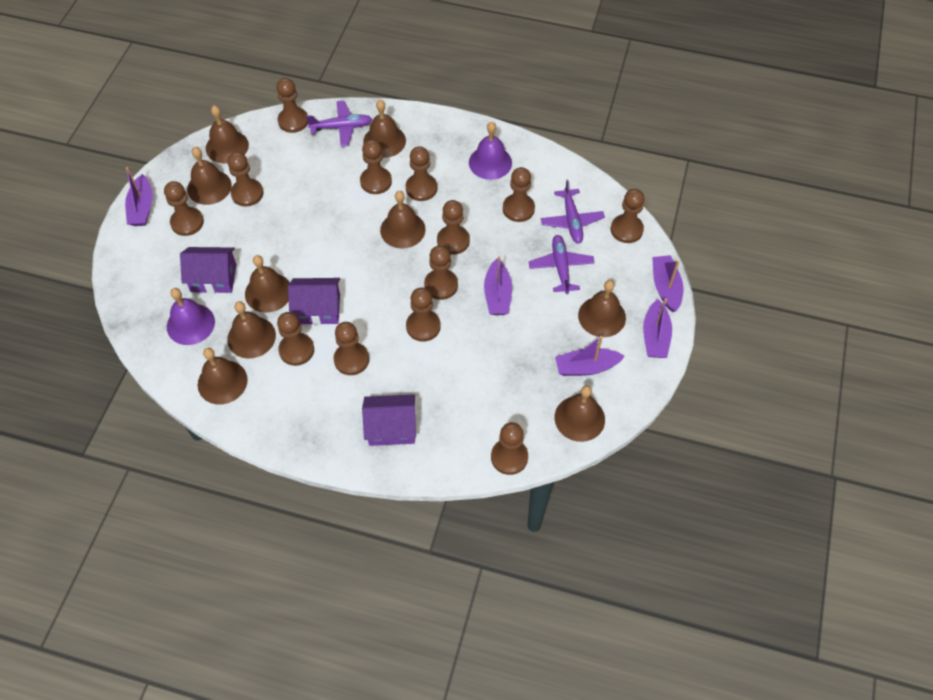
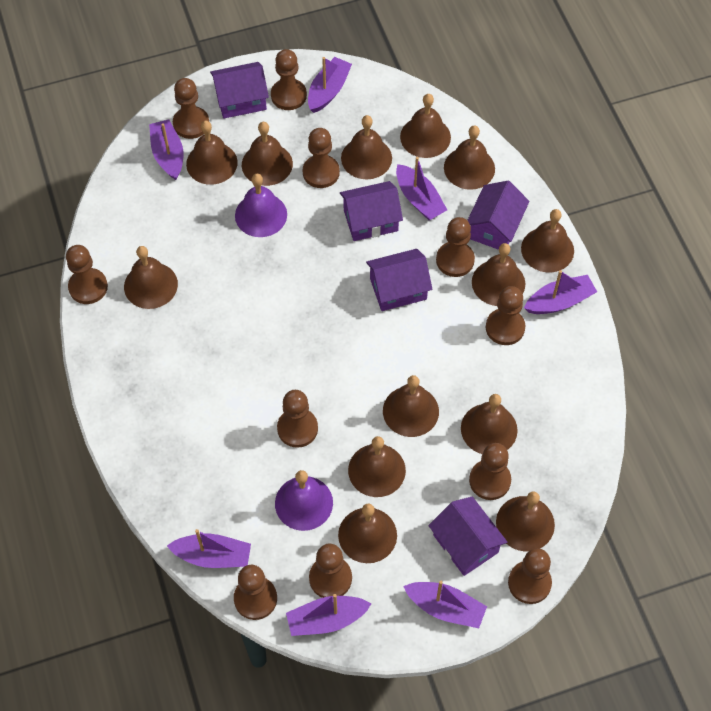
brown bell: 9 -> 13
brown pawn: 13 -> 11
purple boat: 5 -> 7
purple house: 3 -> 5
purple plane: 3 -> 0

